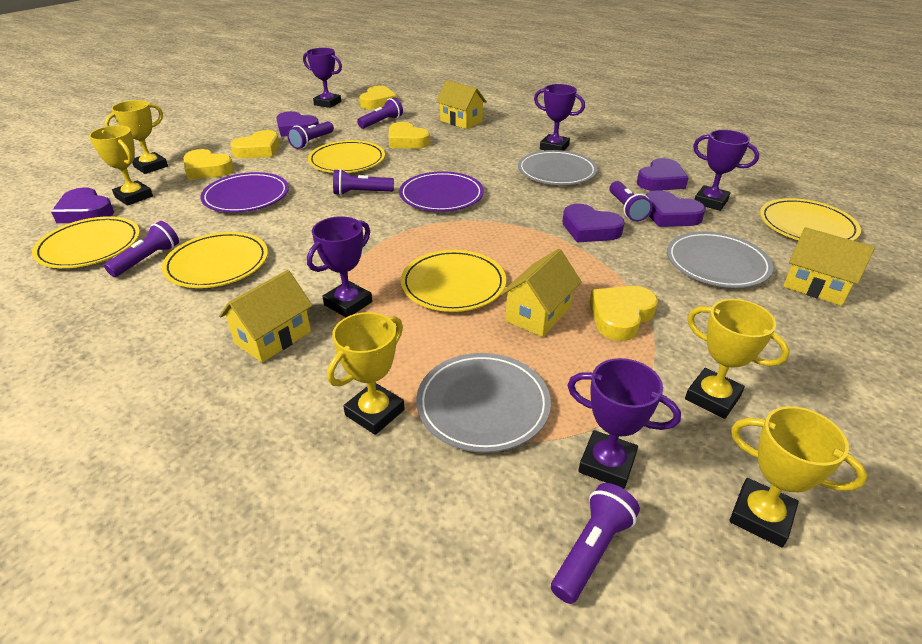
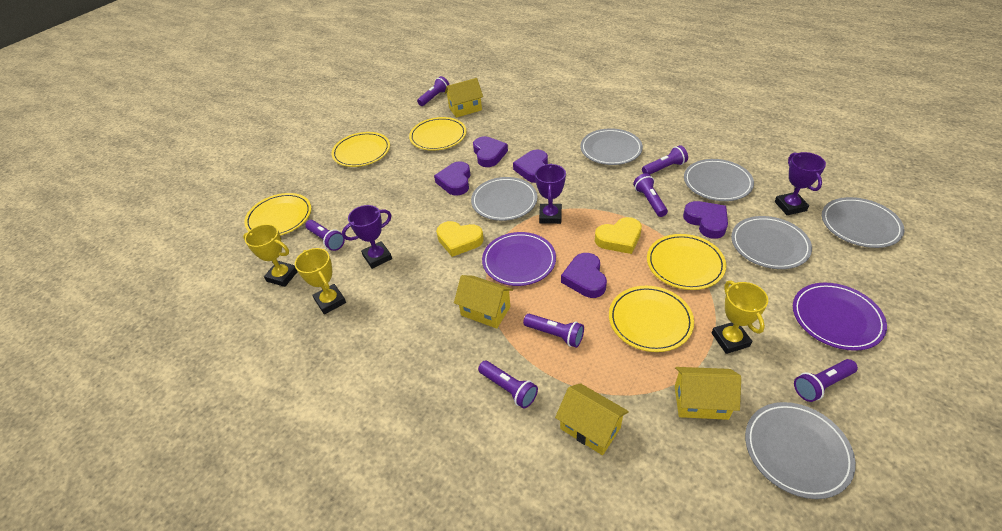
grey plate: 3 -> 6
purple flashlight: 6 -> 7
purple trophy: 5 -> 3
yellow heart: 5 -> 2
yellow trophy: 5 -> 3

